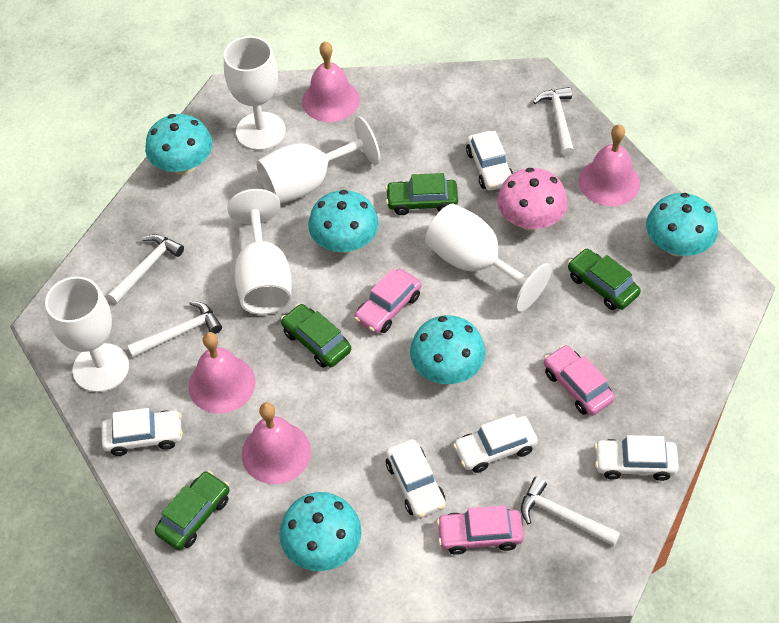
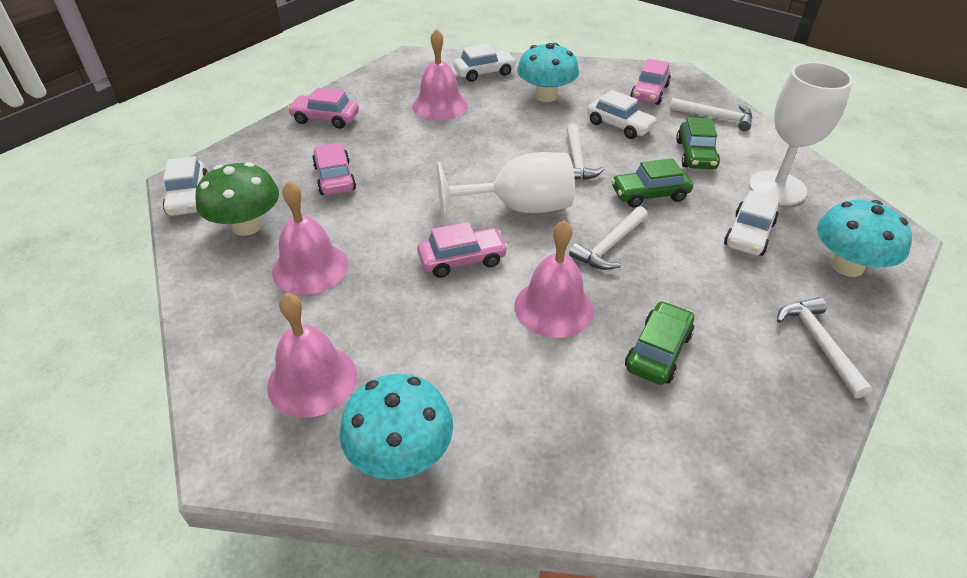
green car: 4 -> 3
green mushroom: 0 -> 1
pink car: 3 -> 4
pink mushroom: 1 -> 0
turquoise mushroom: 5 -> 3
white car: 5 -> 4
white goblet: 5 -> 2

